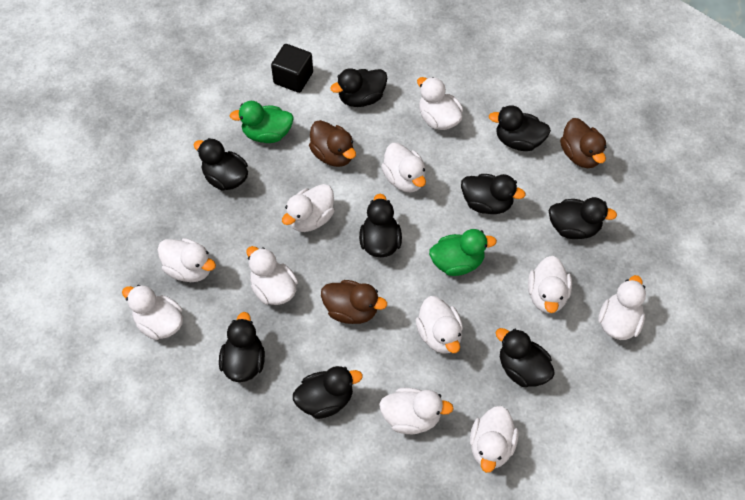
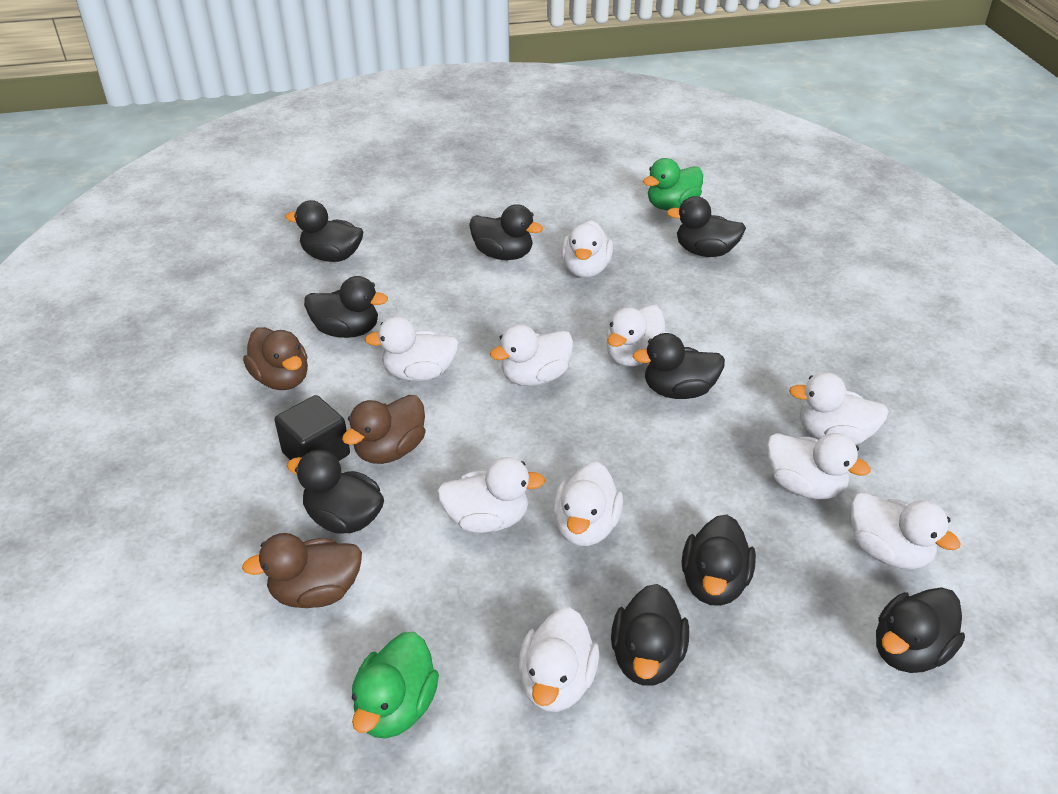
white duck: 11 -> 10

